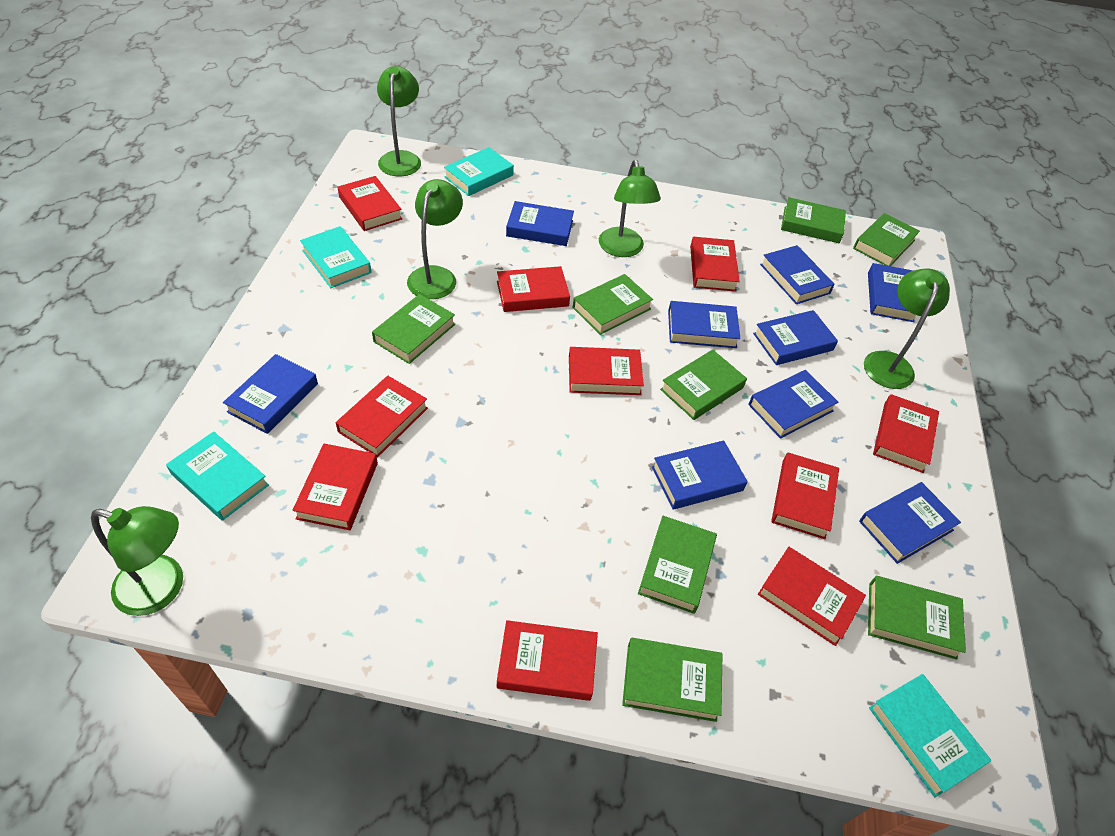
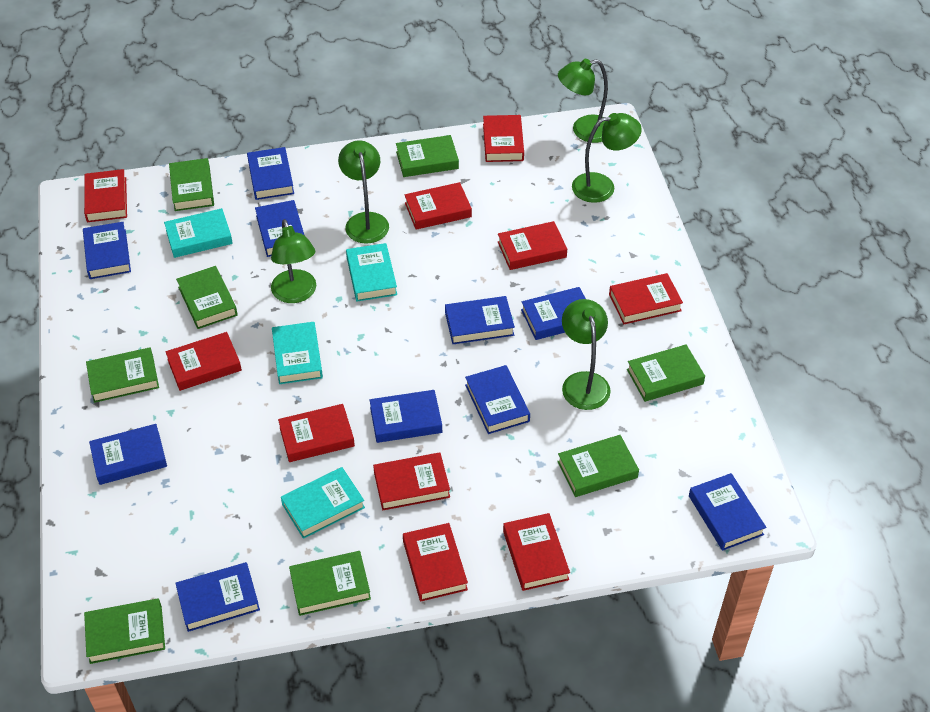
blue book: 9 -> 10

